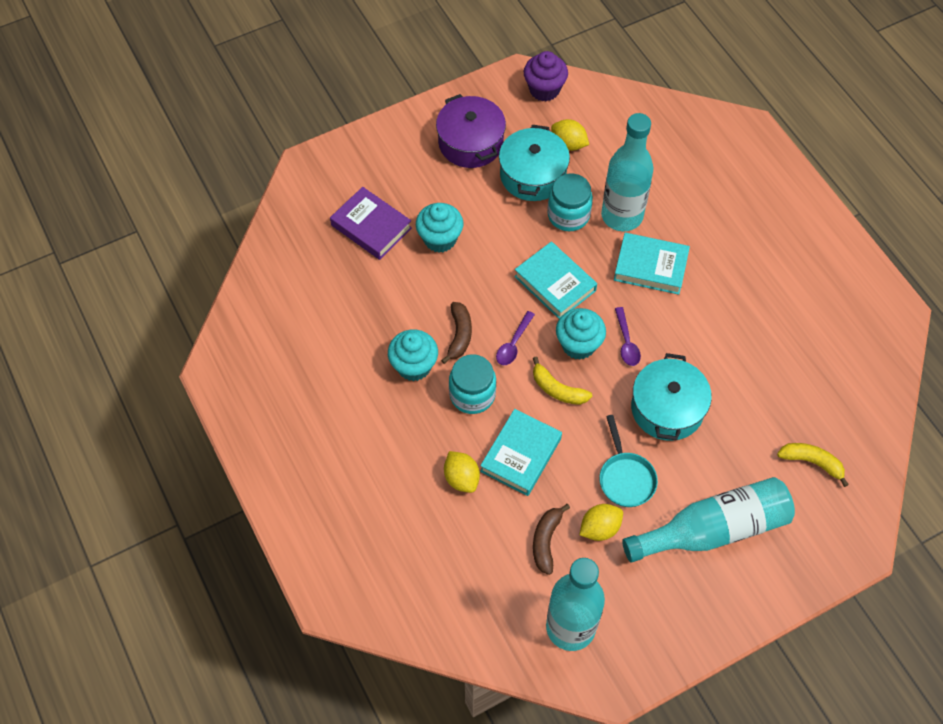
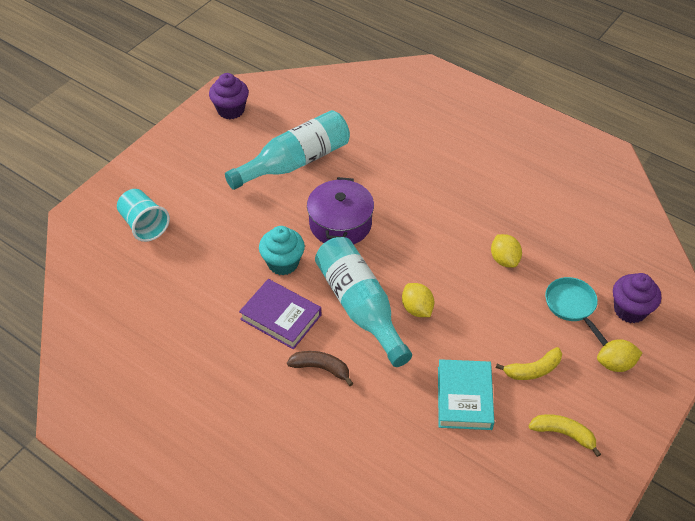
brown banana: 2 -> 1
purple cupcake: 1 -> 2
purple spoon: 2 -> 0
turquoise book: 3 -> 1
turquoise bottle: 3 -> 2
turquoise cup: 0 -> 1
turquoise cupcake: 3 -> 1
turquoise jar: 2 -> 0
turquoise pot: 2 -> 0

